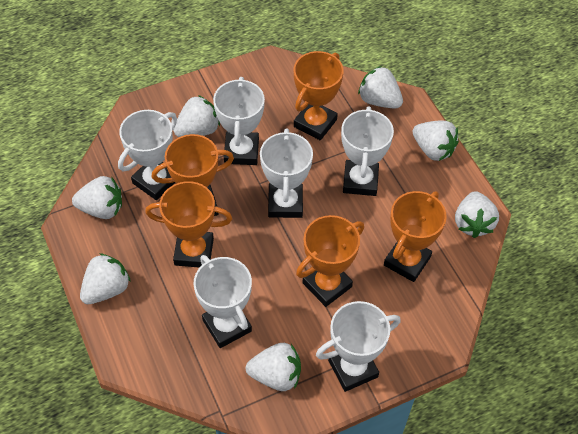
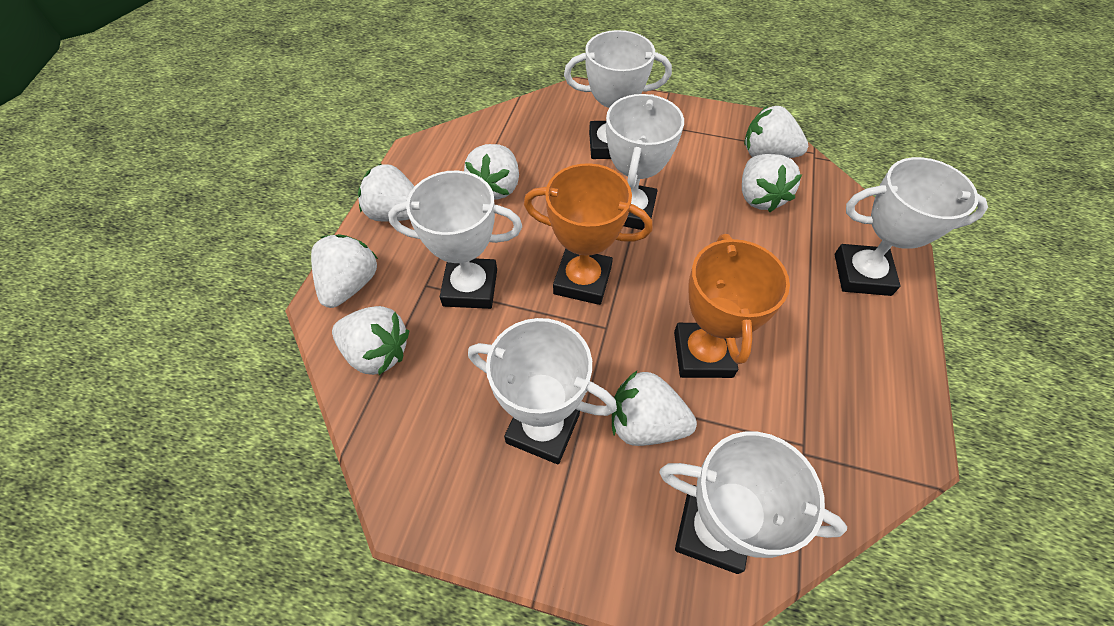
orange trophy: 5 -> 2

